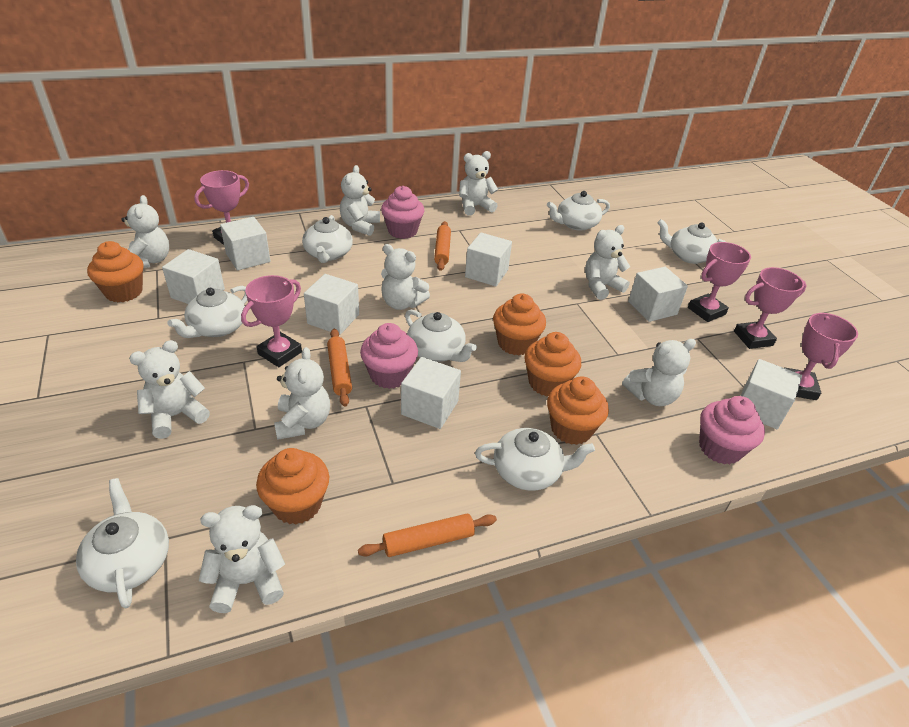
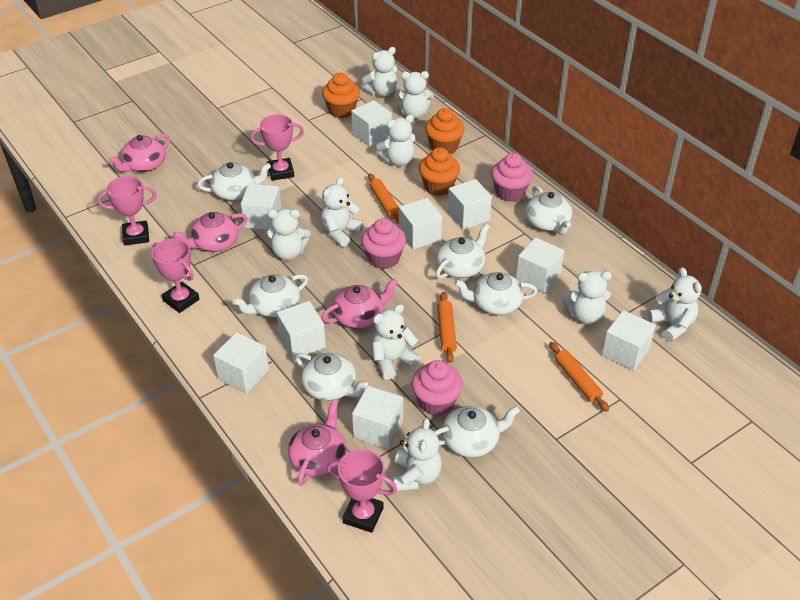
orange cupcake: 5 -> 3
pink teapot: 0 -> 4
pink trophy: 5 -> 4
white cube: 7 -> 9

